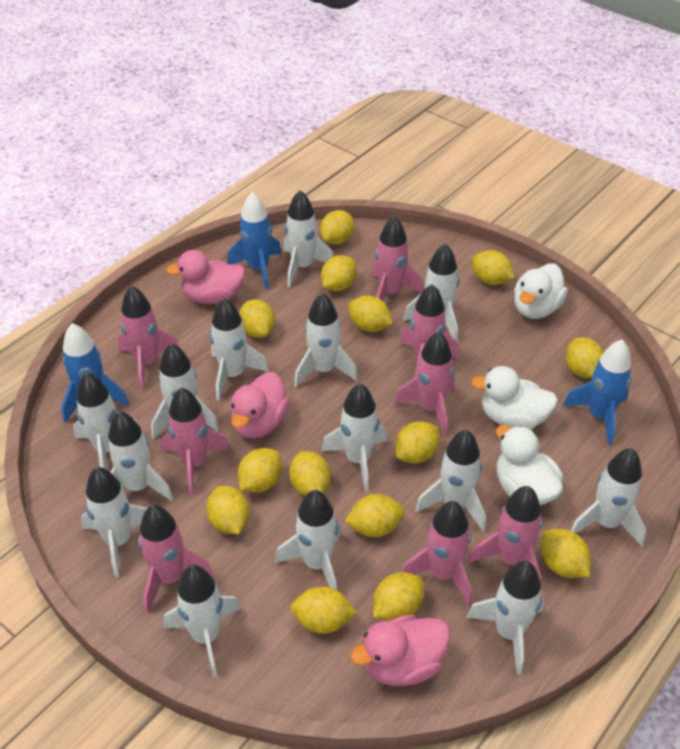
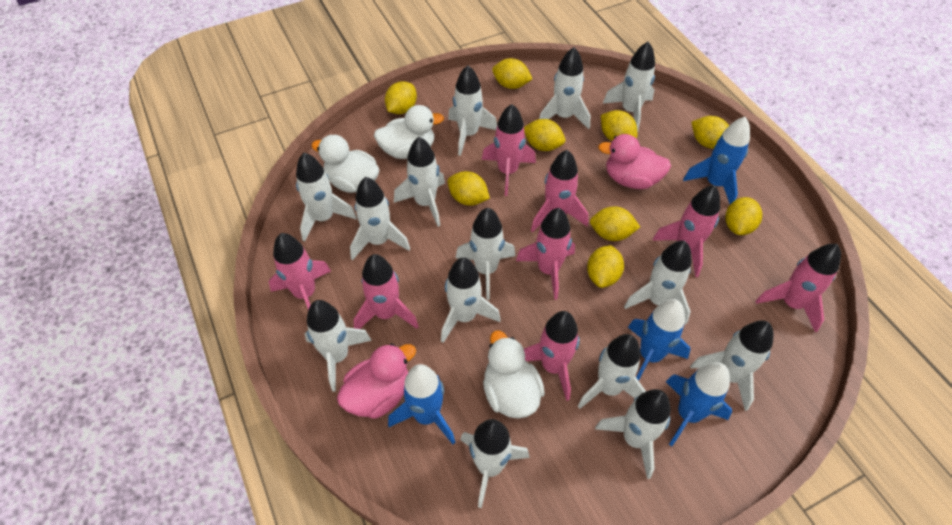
blue rocket: 3 -> 4
pink duck: 3 -> 2
yellow lemon: 14 -> 9

